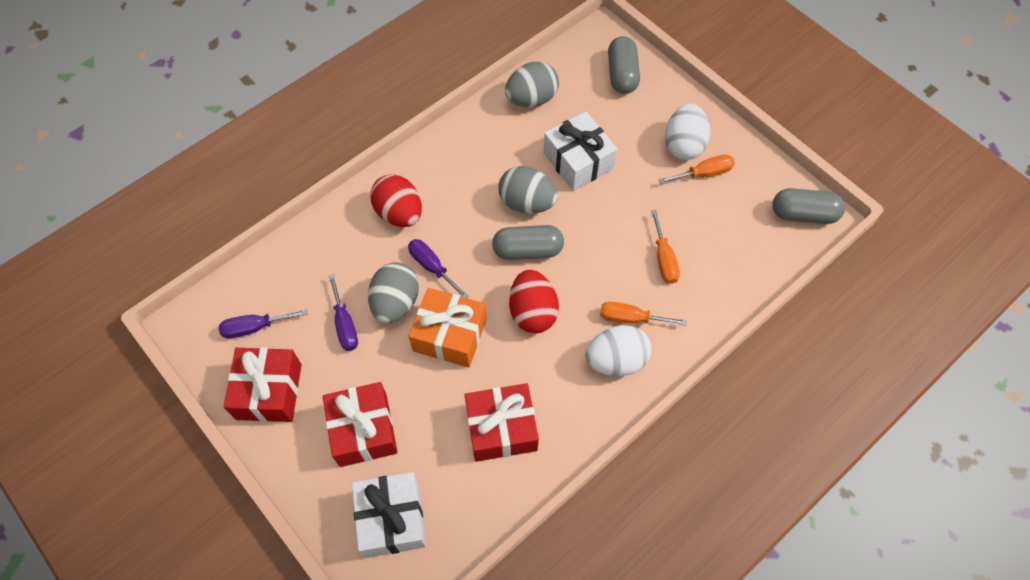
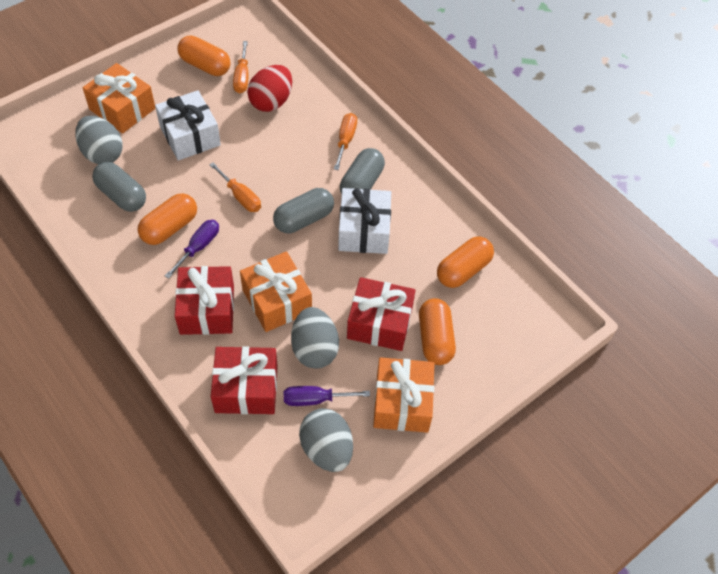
orange capsule: 0 -> 4
orange gift: 1 -> 3
purple screwdriver: 3 -> 2
red egg: 2 -> 1
white egg: 2 -> 0

